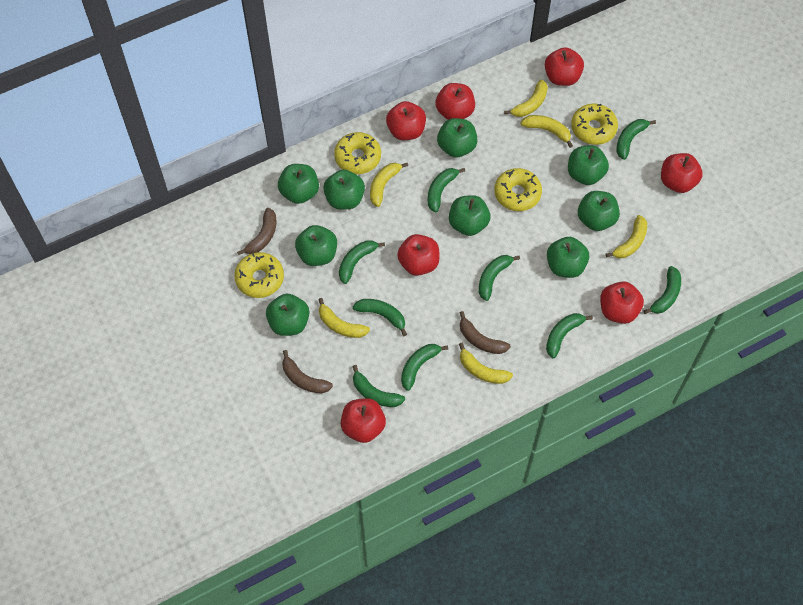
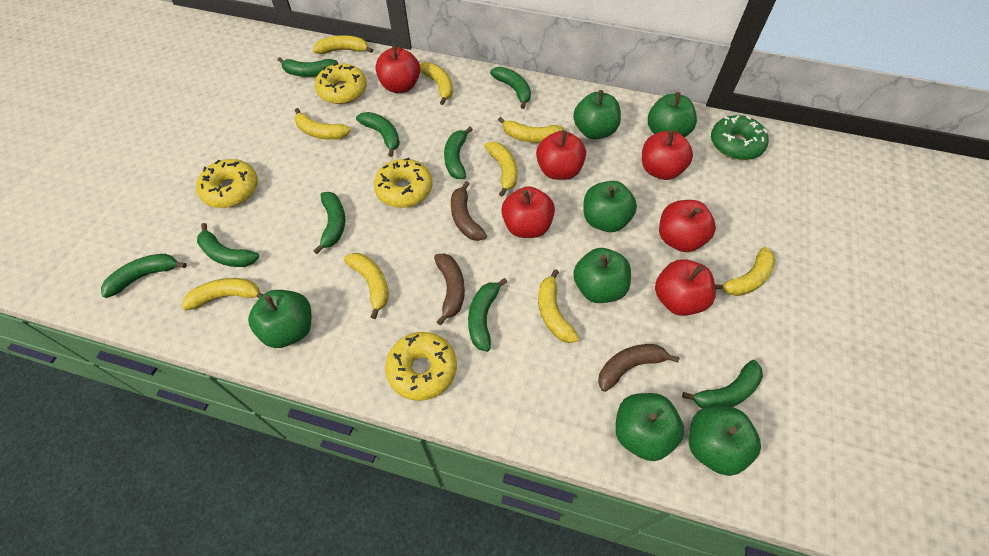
green apple: 9 -> 7
green donut: 0 -> 1
red apple: 7 -> 6
yellow banana: 6 -> 9

